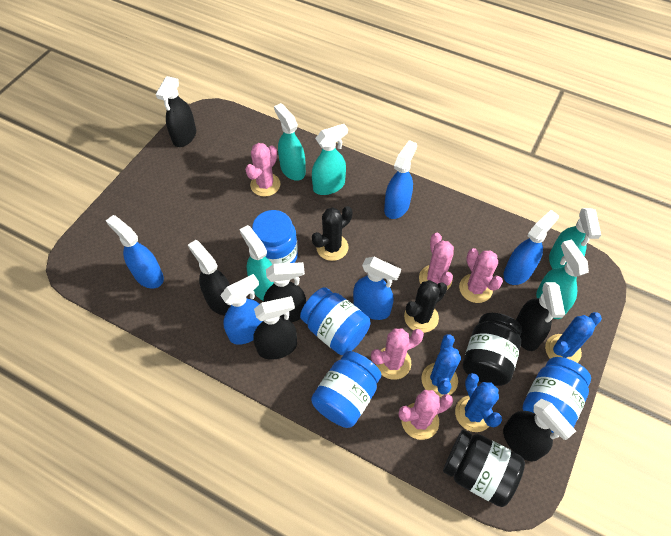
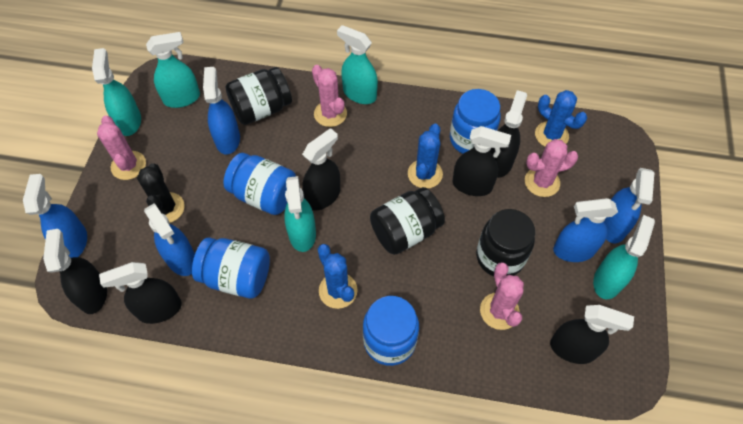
black cactus: 2 -> 1
black jar: 2 -> 3
pink cactus: 5 -> 4

